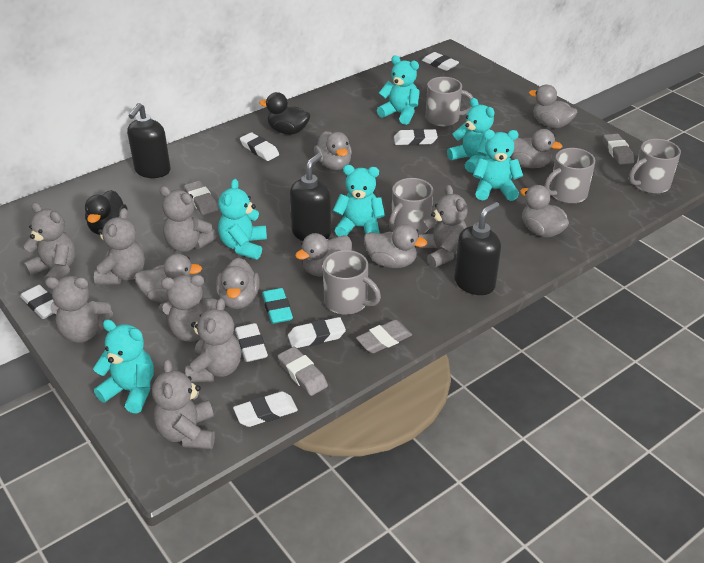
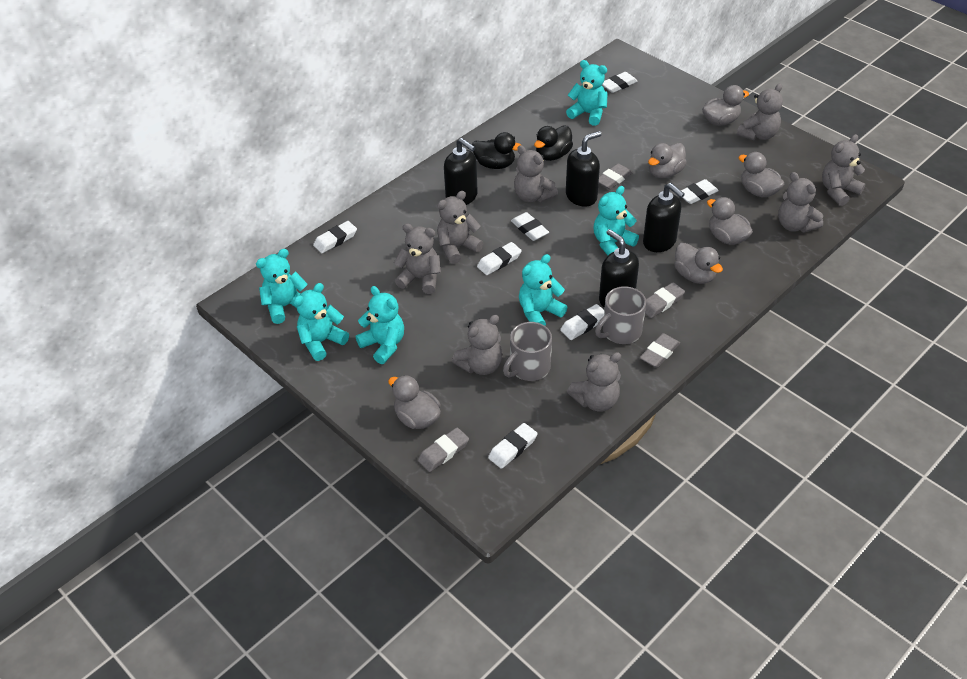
black soap dispenser: 3 -> 4
grey duck: 8 -> 6
grey mug: 5 -> 2
turquoise eraser: 1 -> 0

